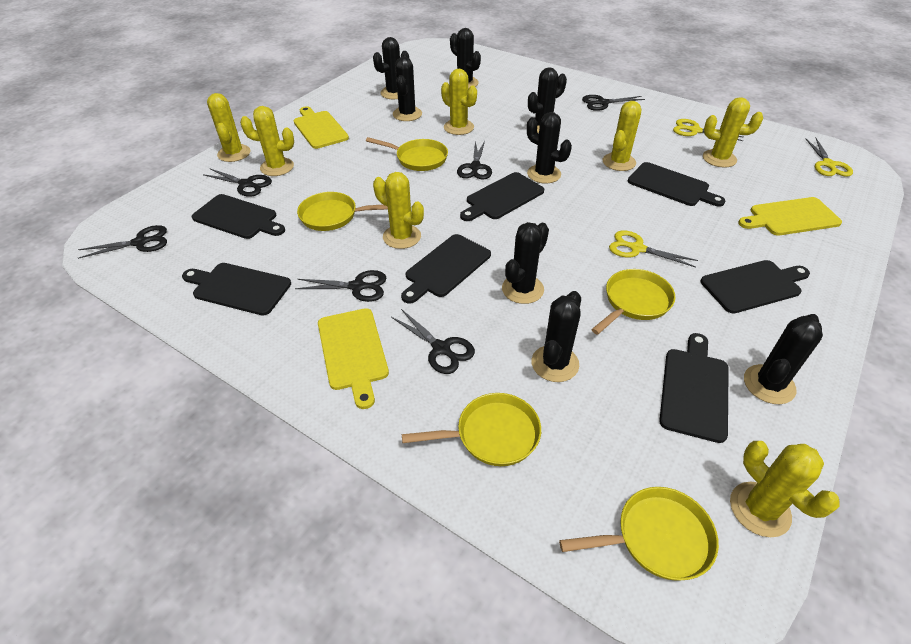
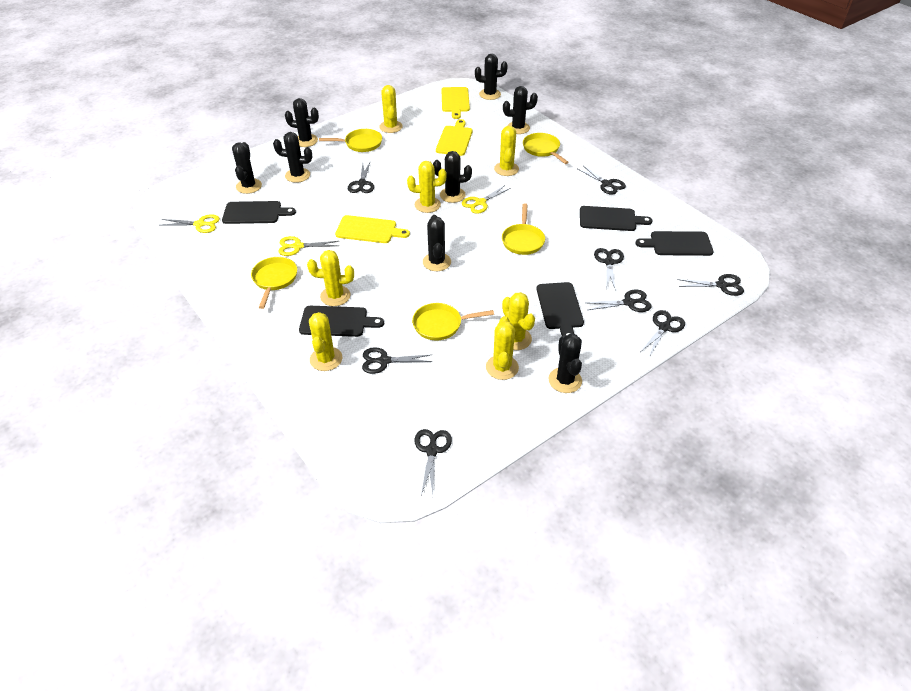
black cutting board: 7 -> 5
black scissors: 6 -> 8

